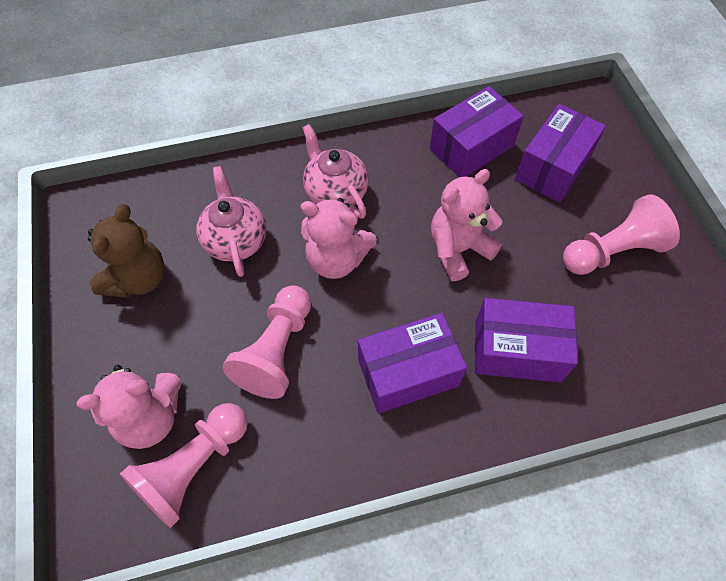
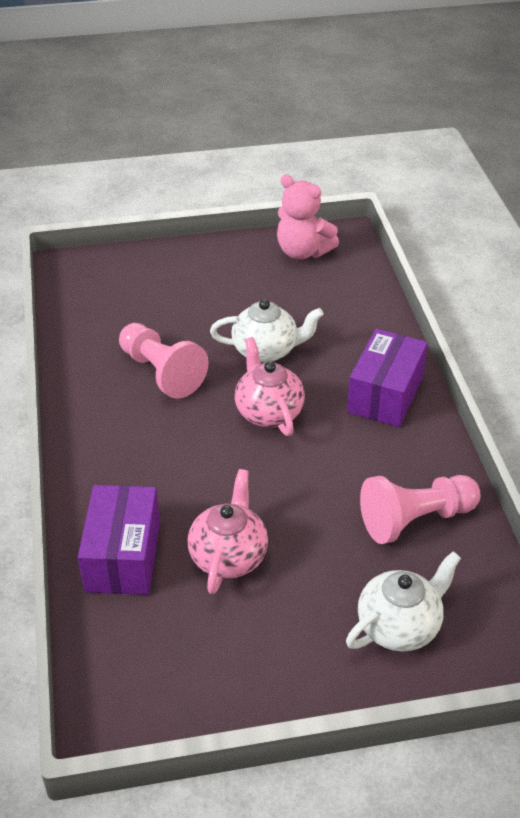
brown teddy bear: 1 -> 0
pink pawn: 3 -> 2
pink teddy bear: 3 -> 1
purple box: 4 -> 2
white teapot: 0 -> 2

